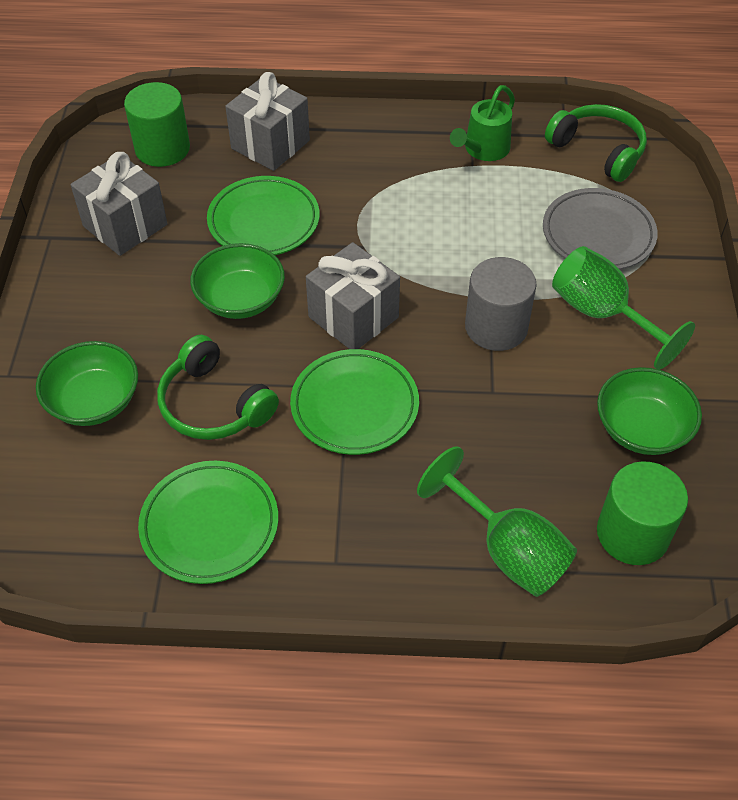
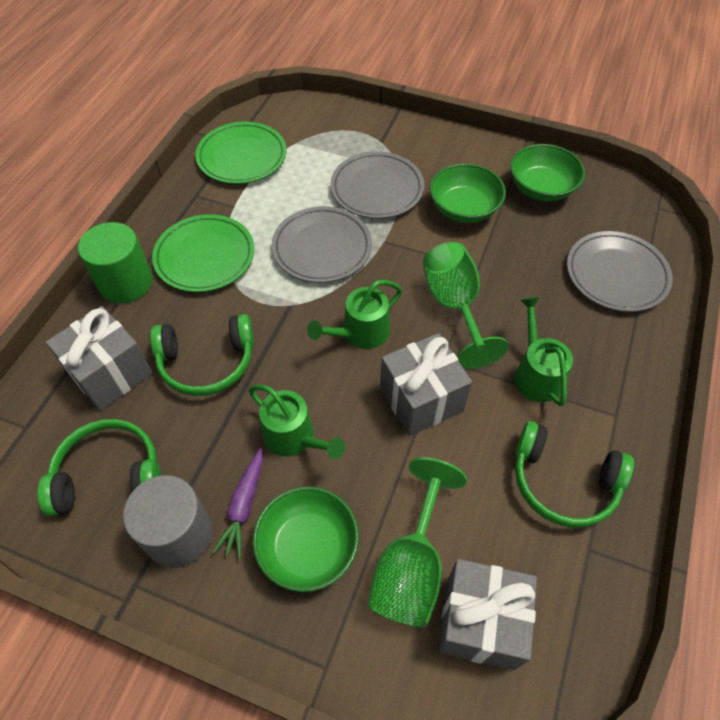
green cylinder: 2 -> 1
green headphones: 2 -> 3
green plate: 3 -> 2
green watering can: 1 -> 3
grey plate: 1 -> 3
purple carrot: 0 -> 1

